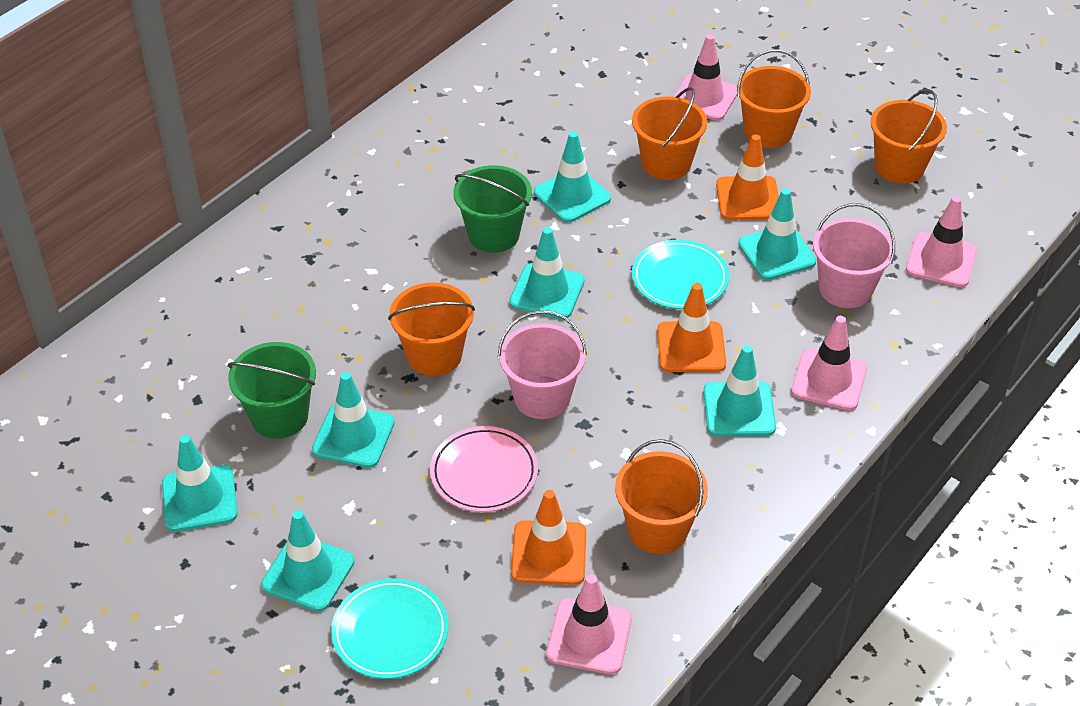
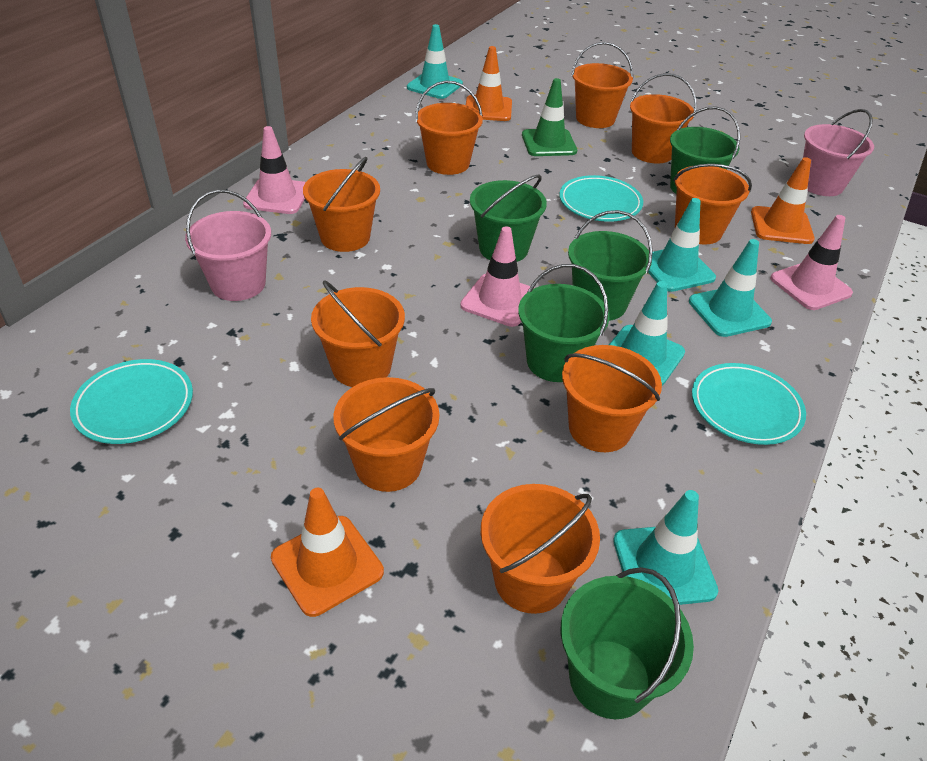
green bucket: 2 -> 5
green traffic cone: 0 -> 1
orange bucket: 5 -> 9
pink plate: 1 -> 0
pink traffic cone: 4 -> 3
turquoise plate: 2 -> 3
turquoise traffic cone: 7 -> 5

